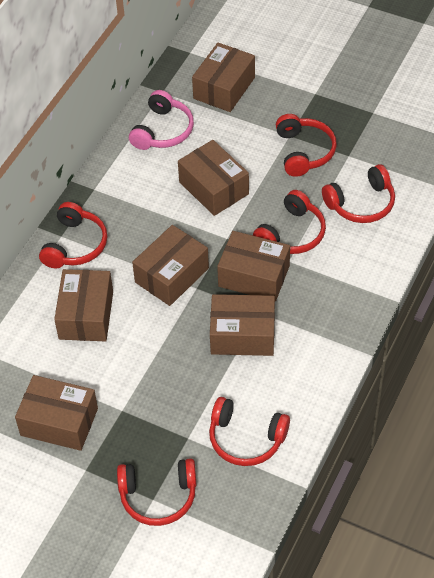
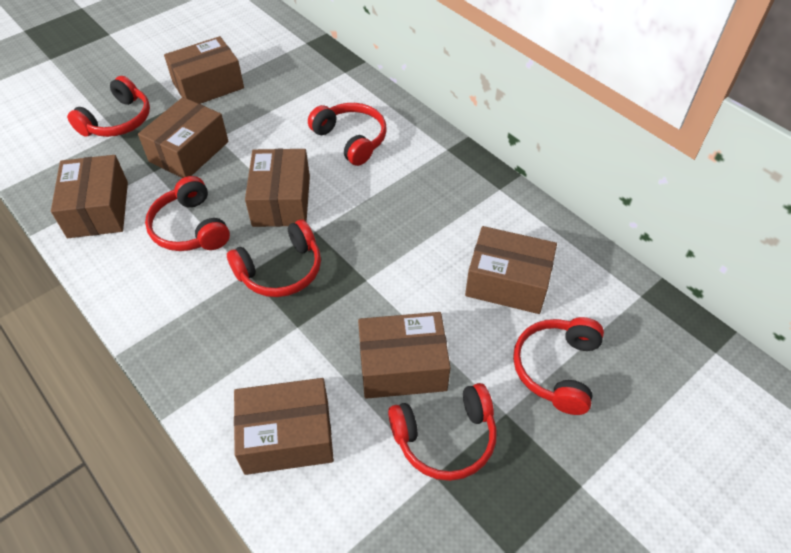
pink headphones: 1 -> 0

